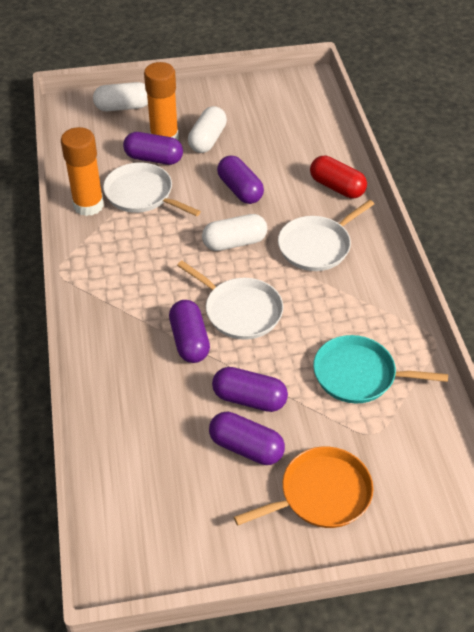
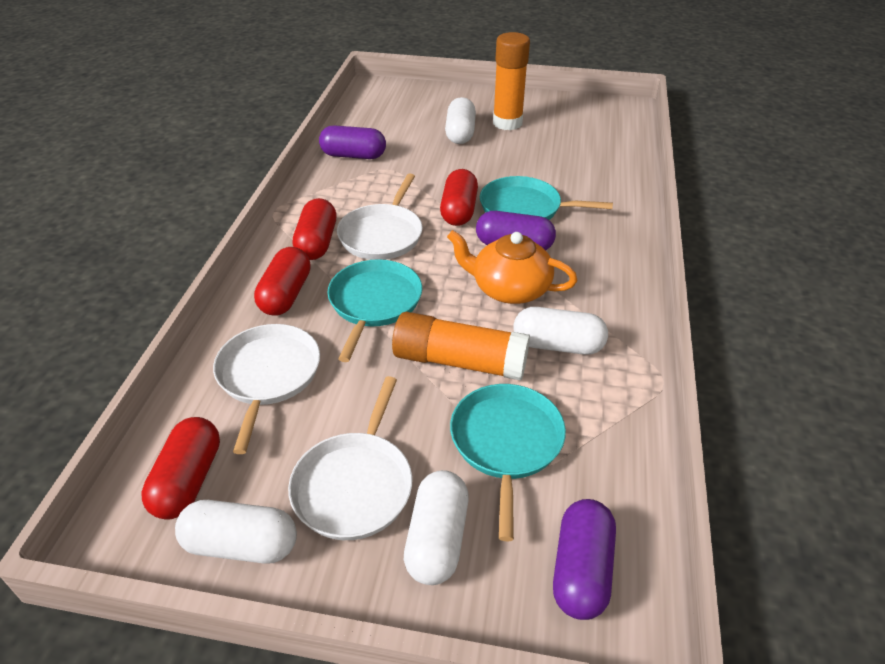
orange pan: 1 -> 0
orange teapot: 0 -> 1
purple capsule: 5 -> 3
red capsule: 1 -> 4
turquoise pan: 1 -> 3
white capsule: 3 -> 4

